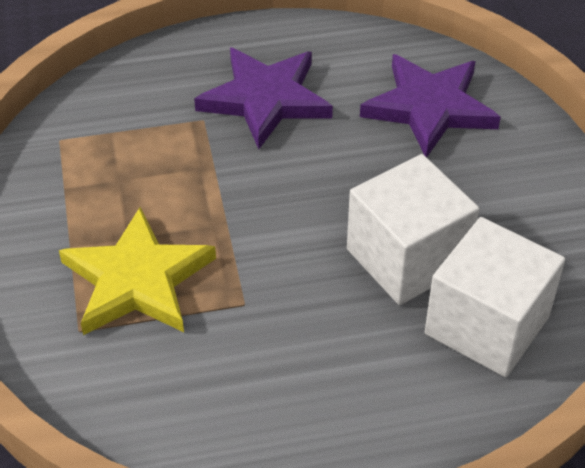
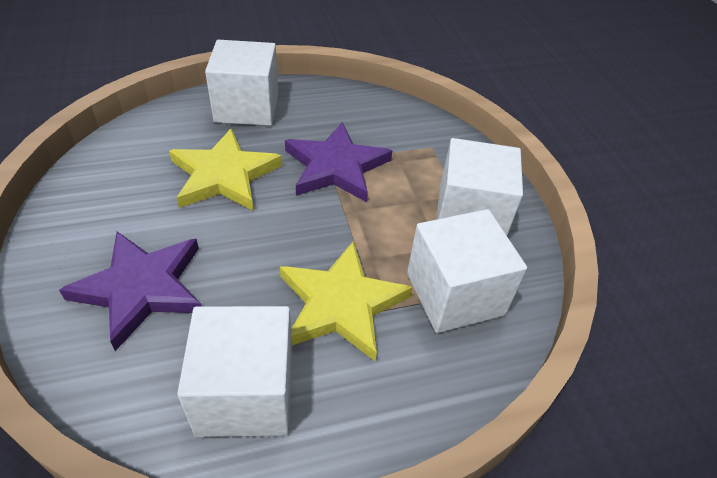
white cube: 2 -> 4
yellow star: 1 -> 2

